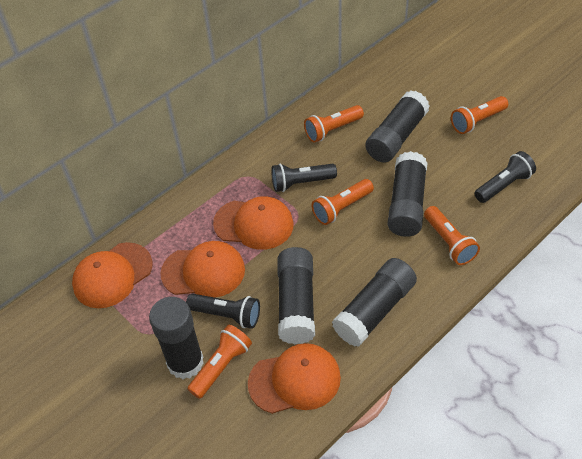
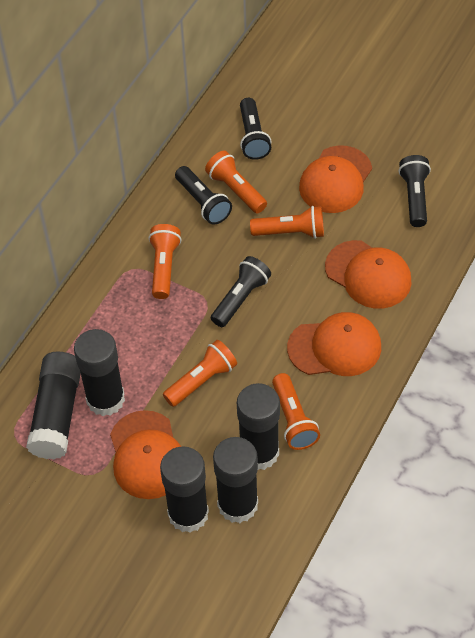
black flashlight: 3 -> 4

